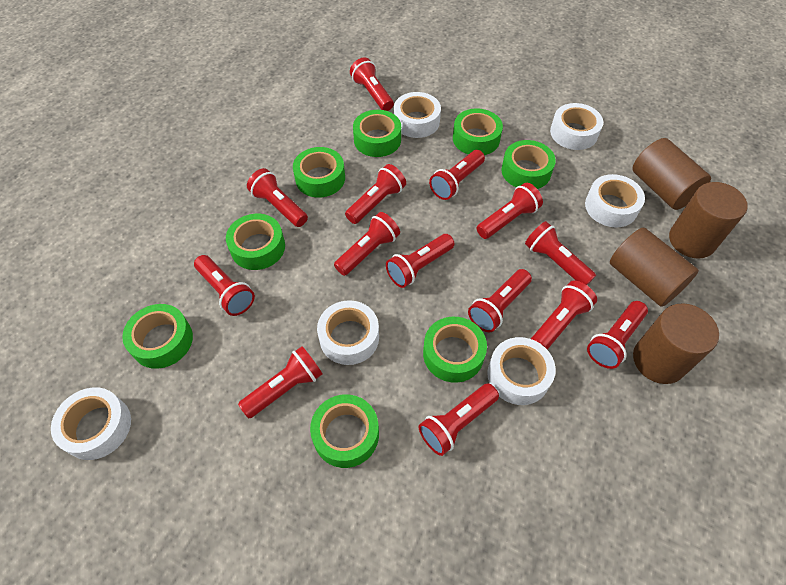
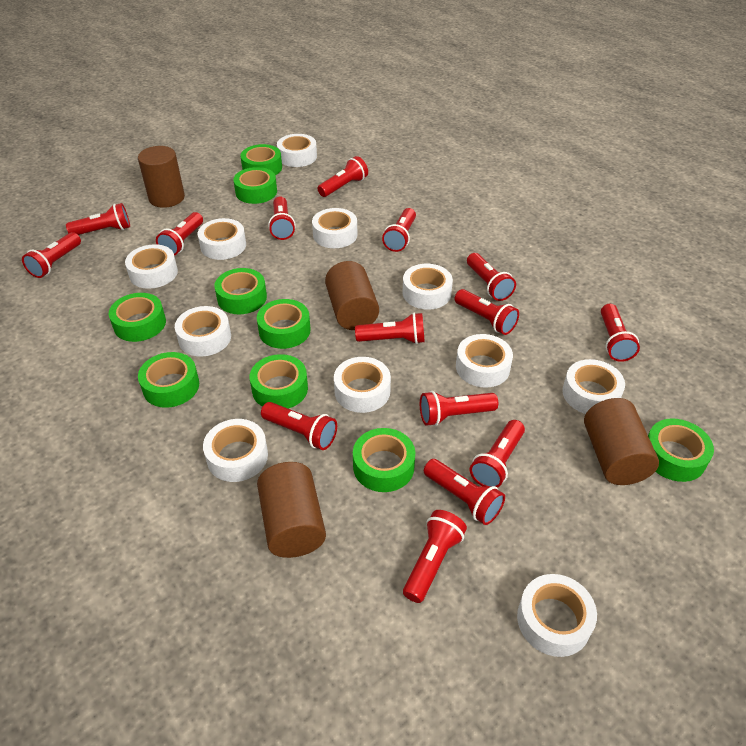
green tape: 8 -> 9
red flashlight: 14 -> 15
white tape: 6 -> 11

